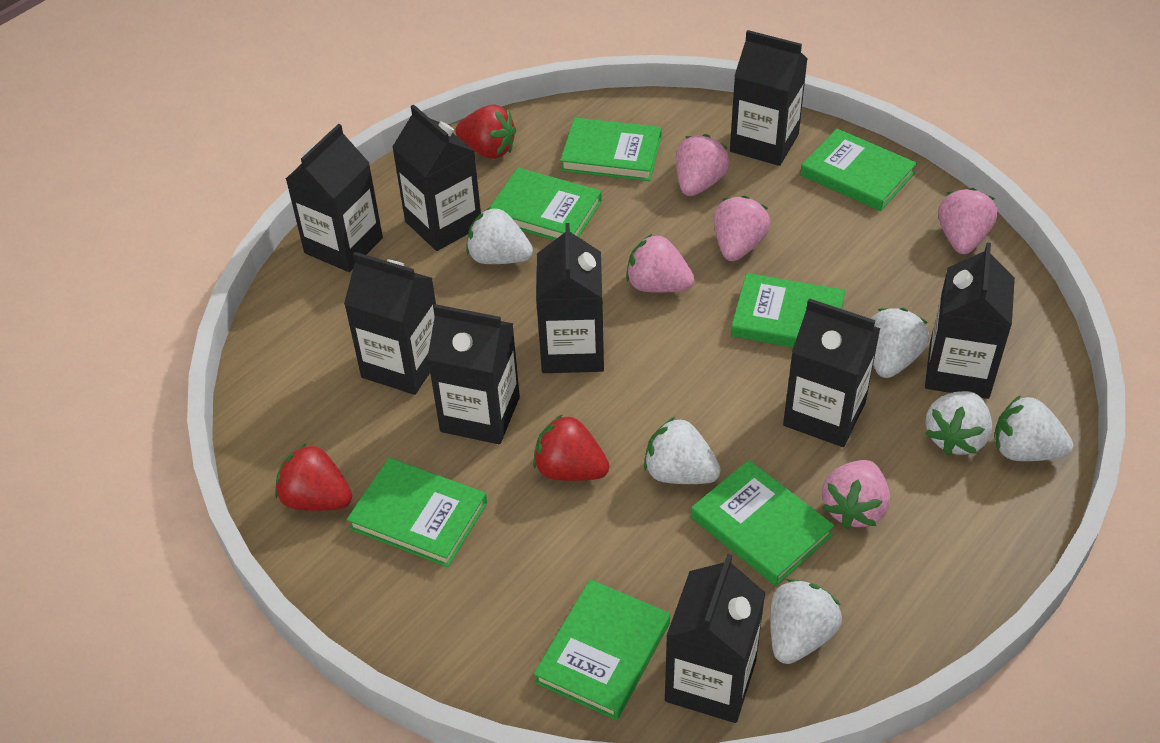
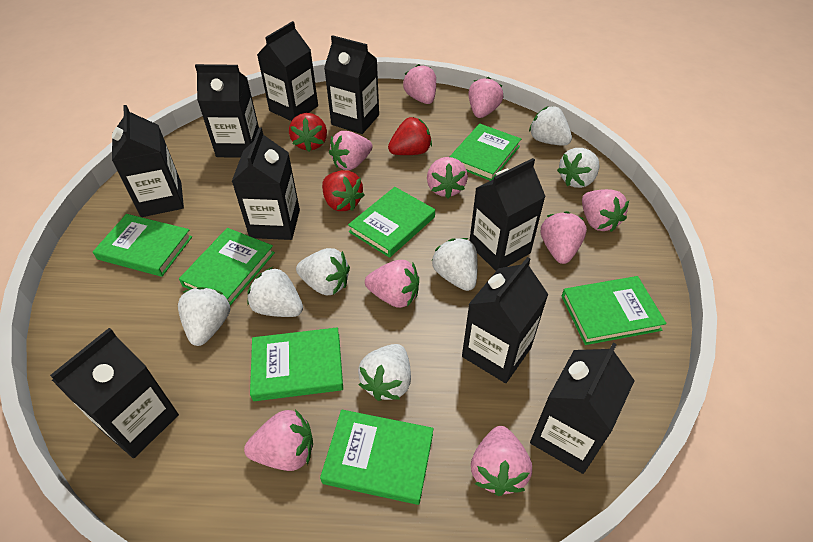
pink strawberry: 5 -> 9
white strawberry: 6 -> 7

